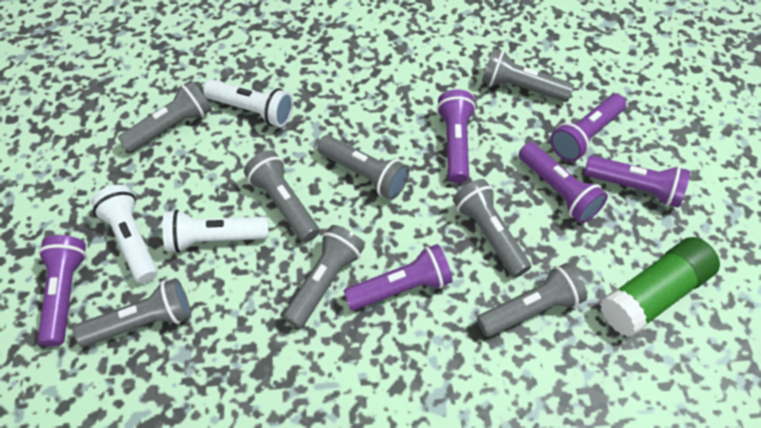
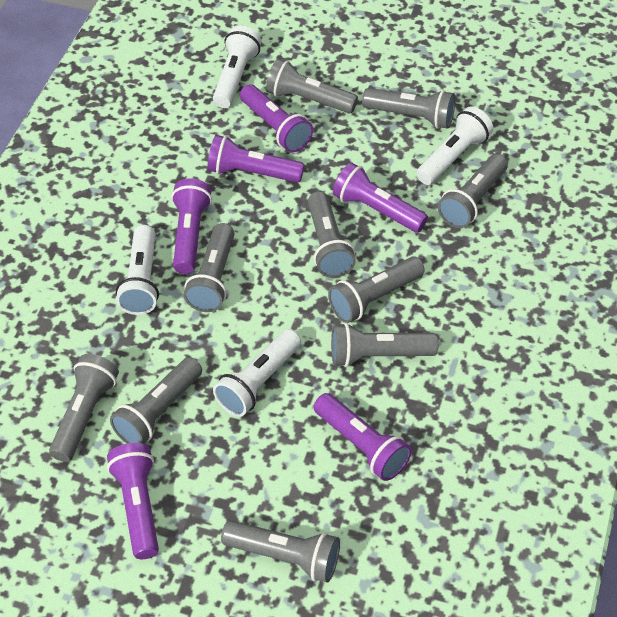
green glue stick: 1 -> 0
grey flashlight: 8 -> 10
white flashlight: 3 -> 4

